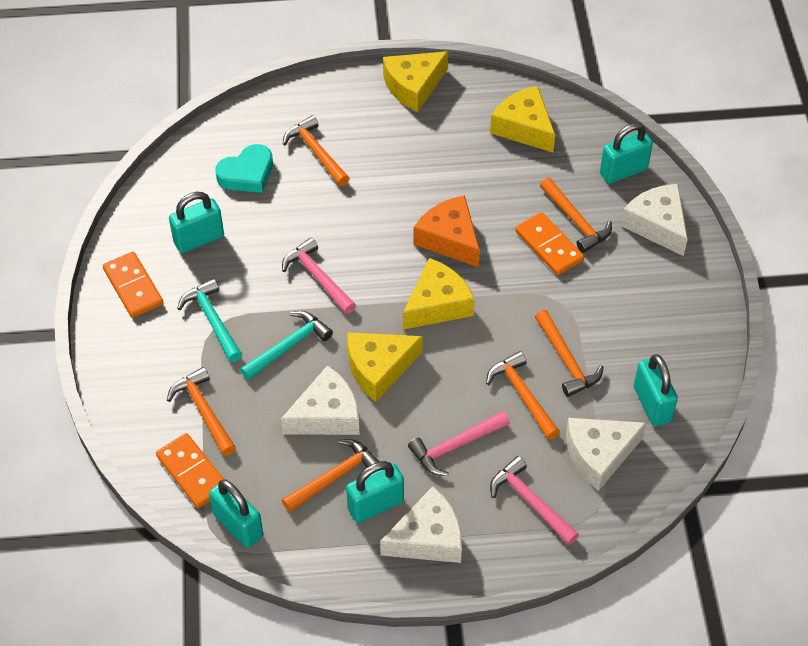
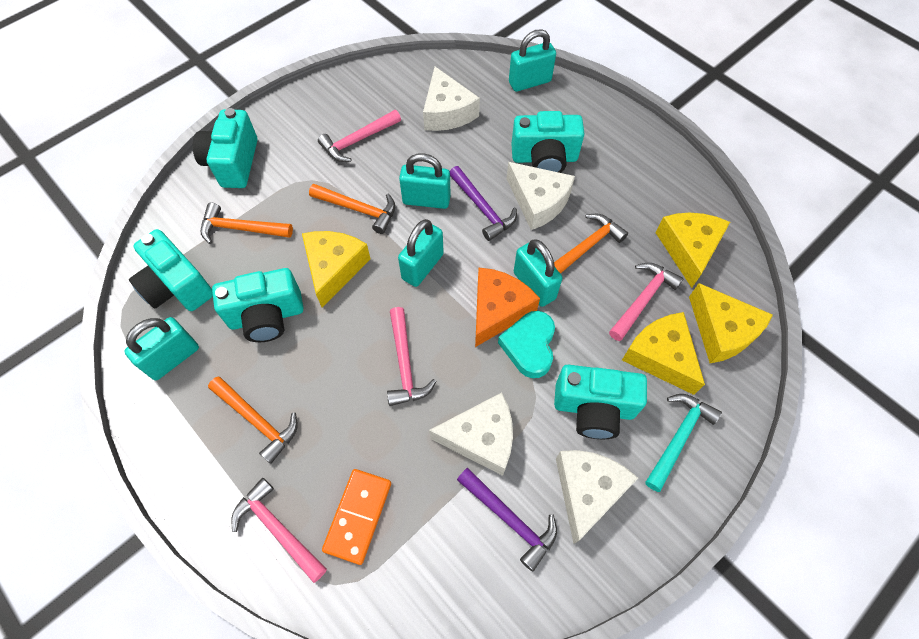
orange domino: 3 -> 1
orange hammer: 6 -> 4
pink hammer: 3 -> 4
purple hammer: 0 -> 2
turquoise camera: 0 -> 5
turquoise hammer: 2 -> 1

